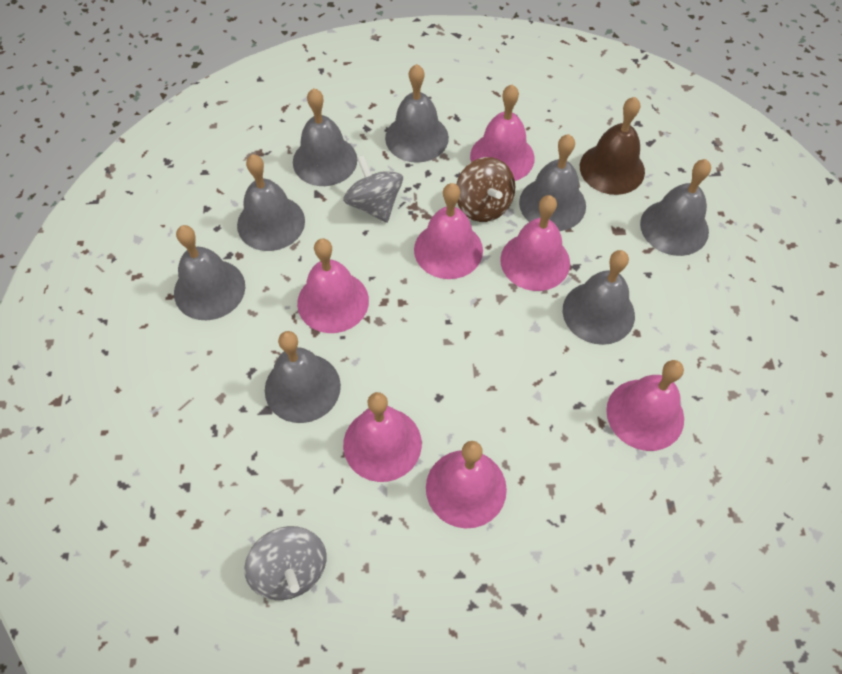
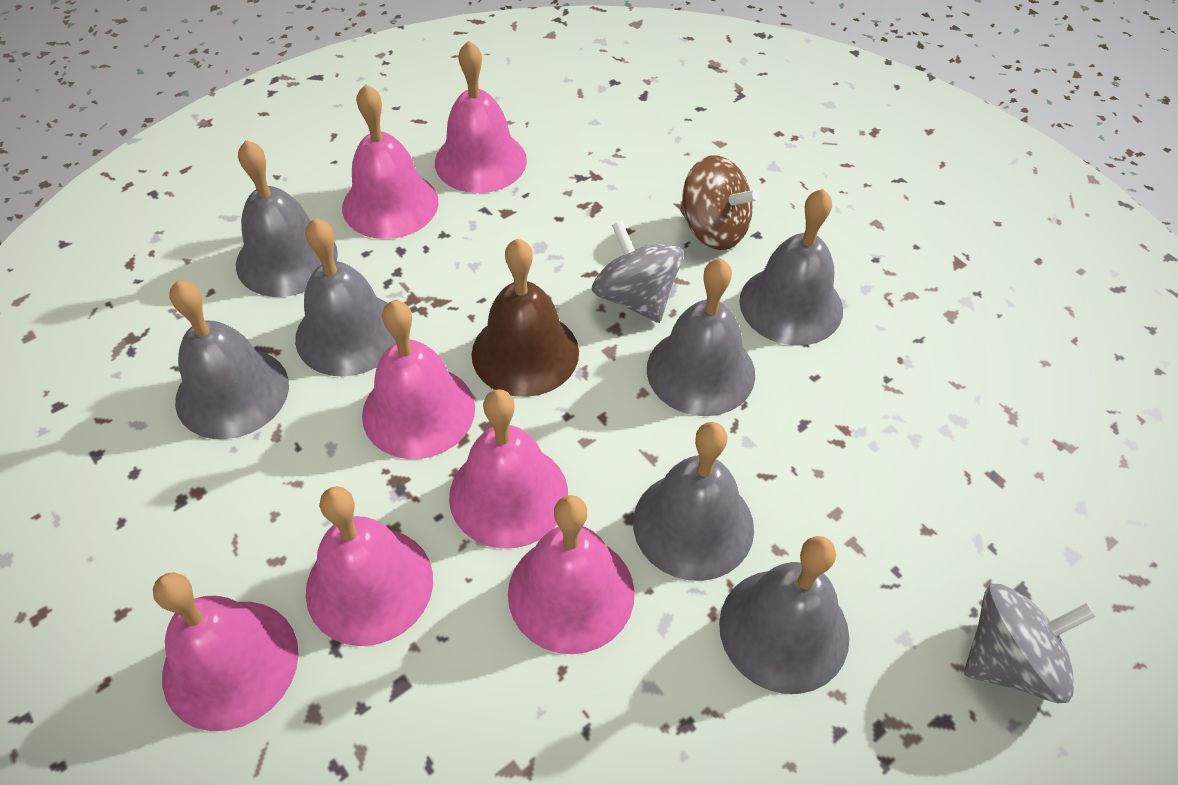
grey bell: 8 -> 7

